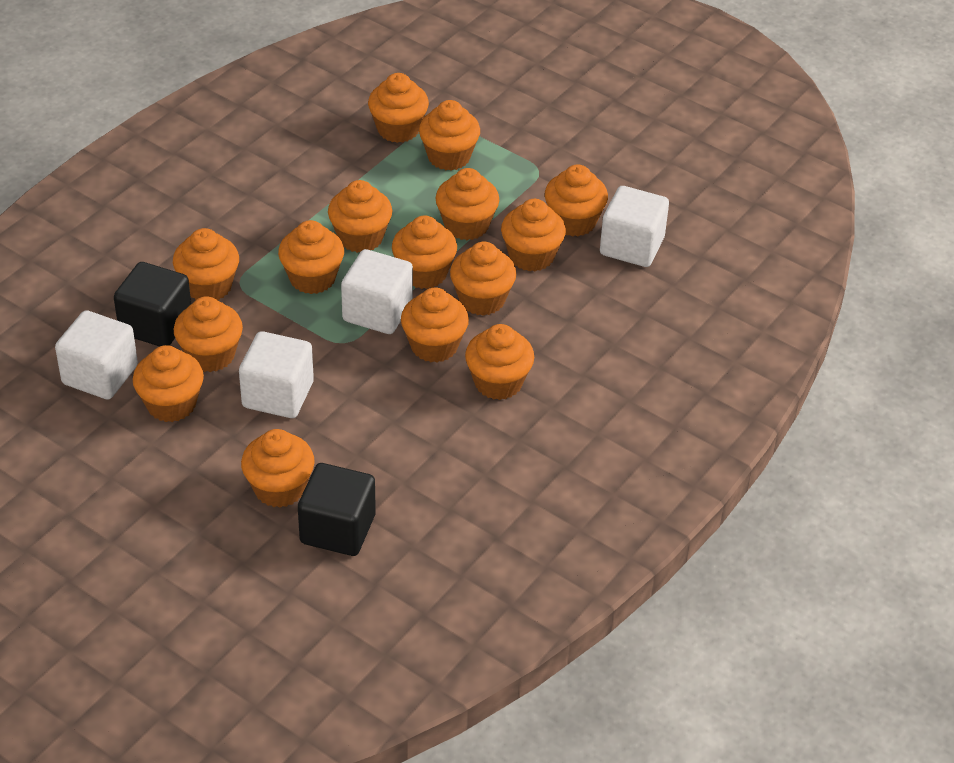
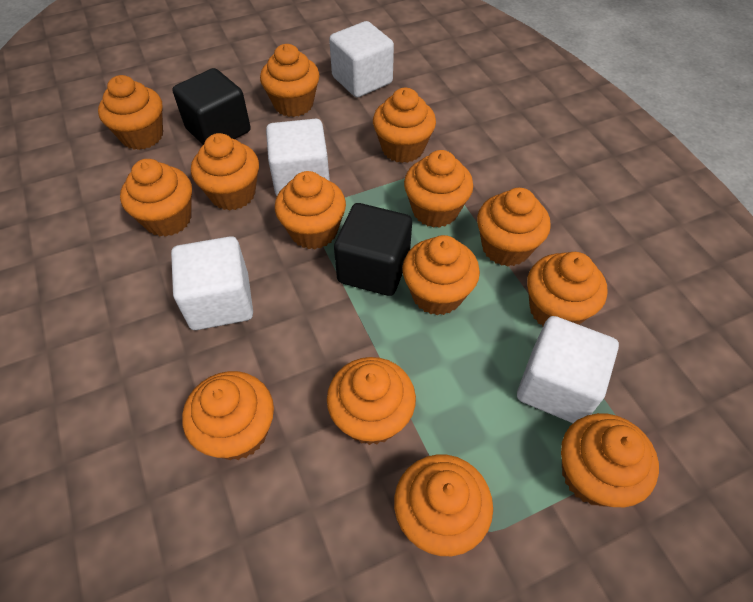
orange cupcake: 15 -> 14

